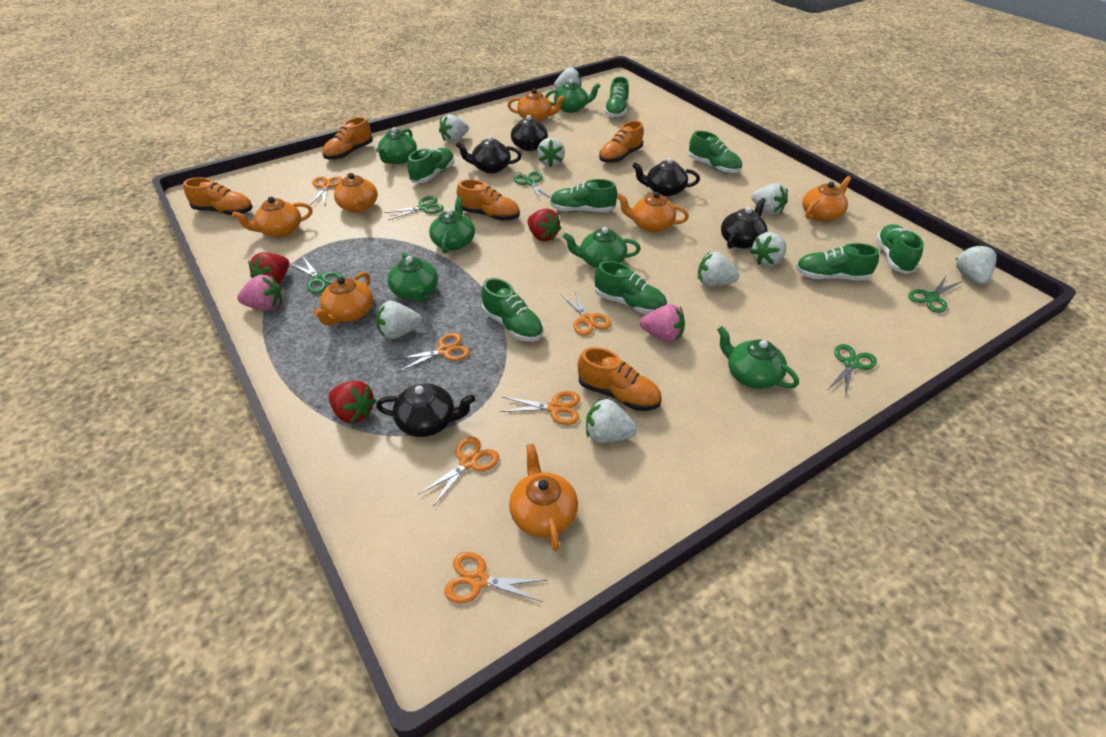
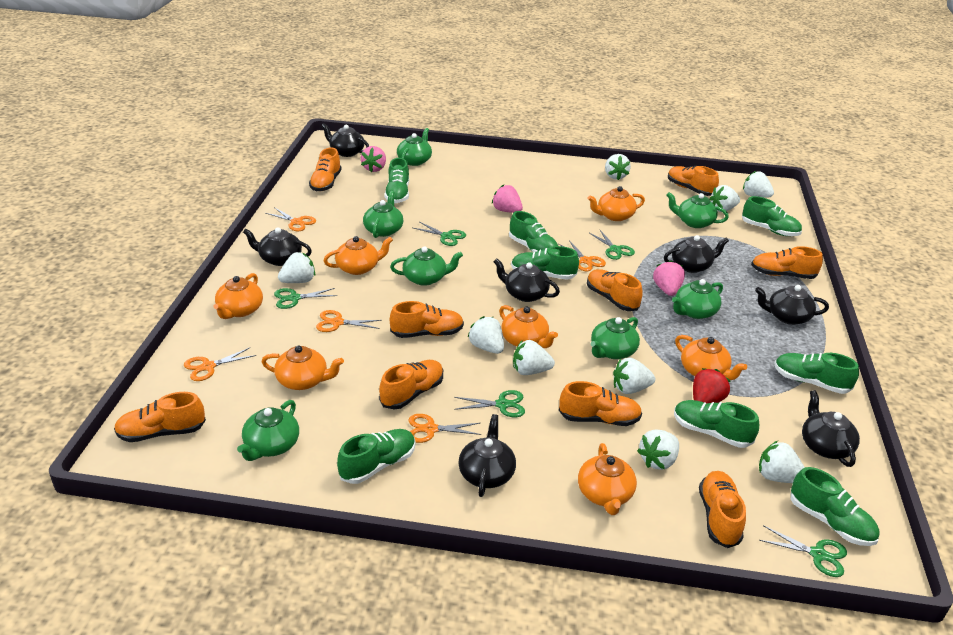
black teapot: 5 -> 7
green teapot: 6 -> 7
orange scissors: 6 -> 5
orange shoe: 5 -> 9
pink strawberry: 2 -> 3
red strawberry: 3 -> 1

